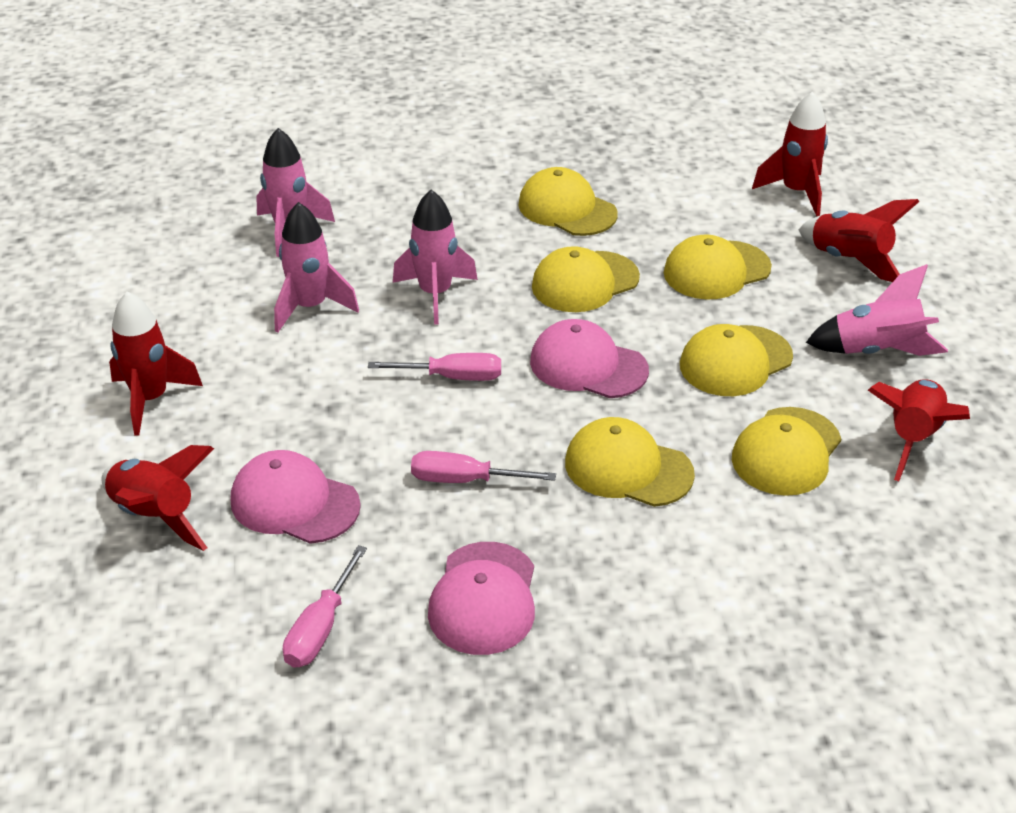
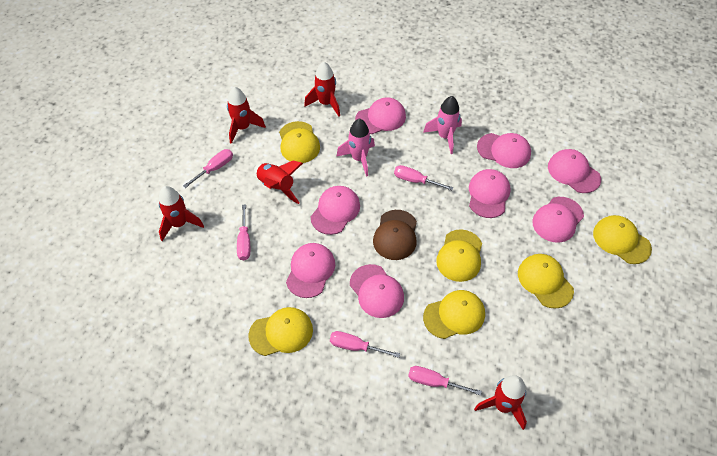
brown cap: 0 -> 1
pink cap: 3 -> 8
pink rocket: 4 -> 2
pink screwdriver: 3 -> 5

